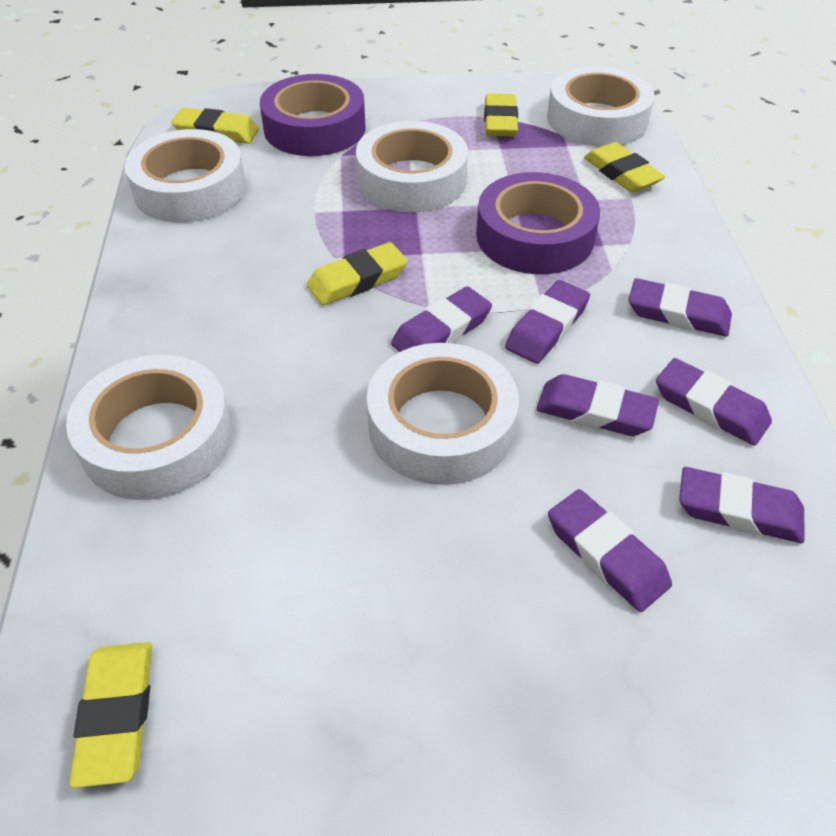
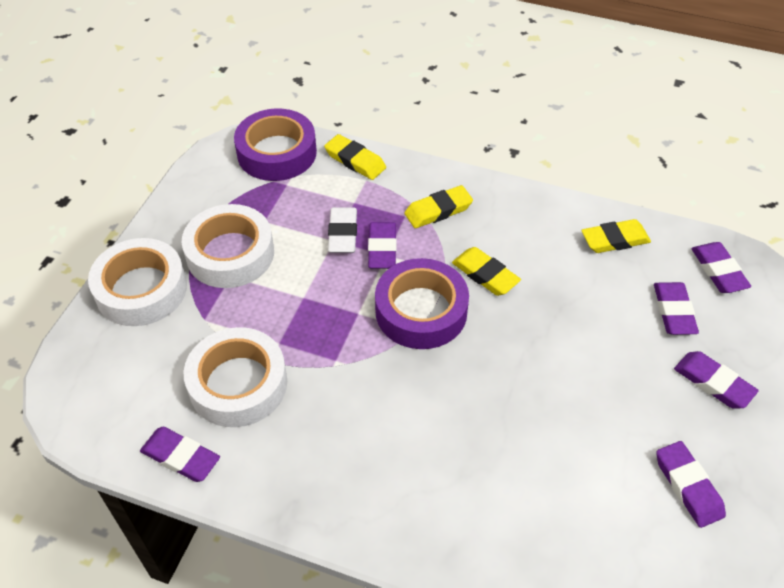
purple eraser: 7 -> 6
white eraser: 0 -> 1
white tape: 5 -> 3
yellow eraser: 5 -> 4

